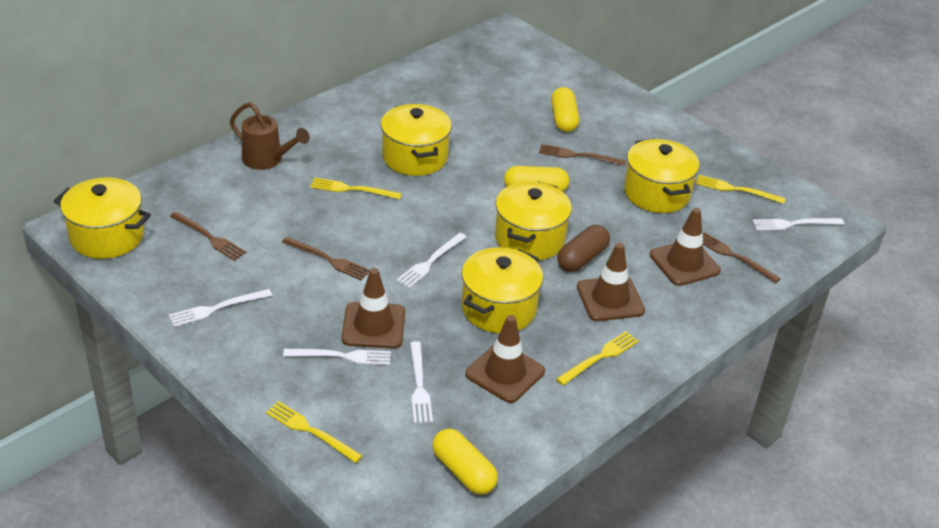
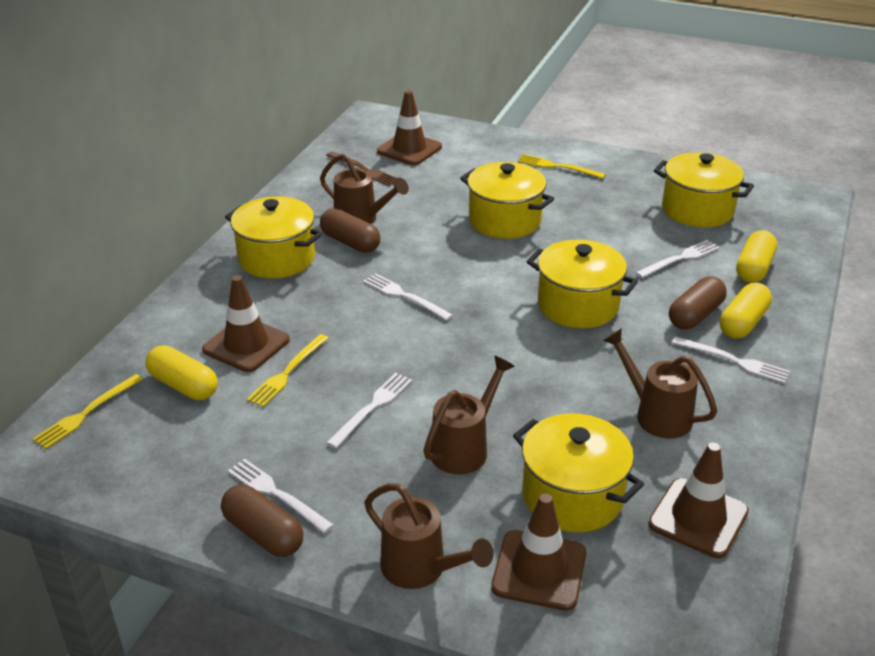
brown capsule: 1 -> 3
brown fork: 4 -> 1
brown watering can: 1 -> 4
yellow fork: 4 -> 3

